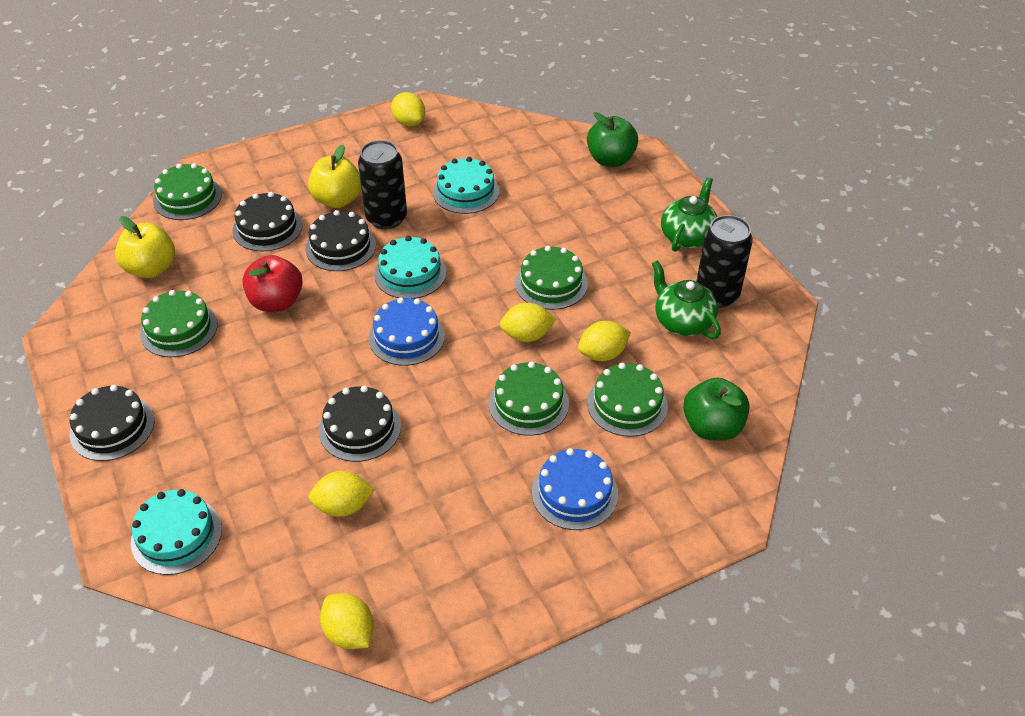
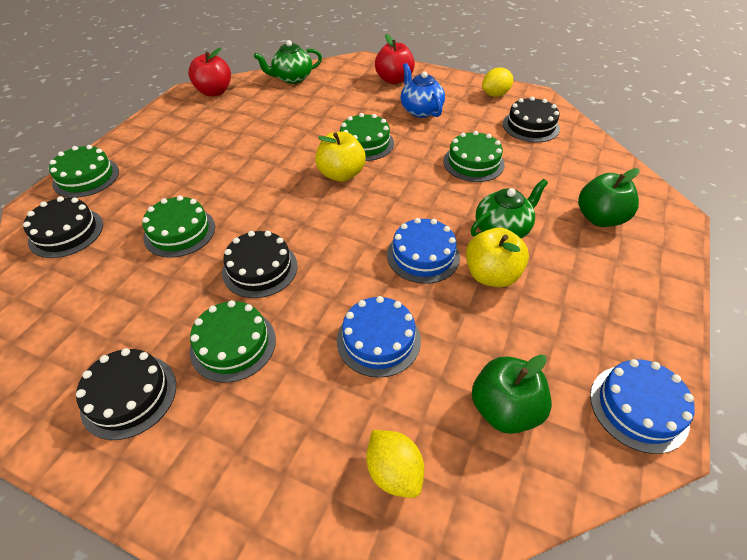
black can: 2 -> 0
blue cake: 2 -> 3
blue teapot: 0 -> 1
red apple: 1 -> 2
turquoise cake: 3 -> 0
yellow lemon: 5 -> 2

